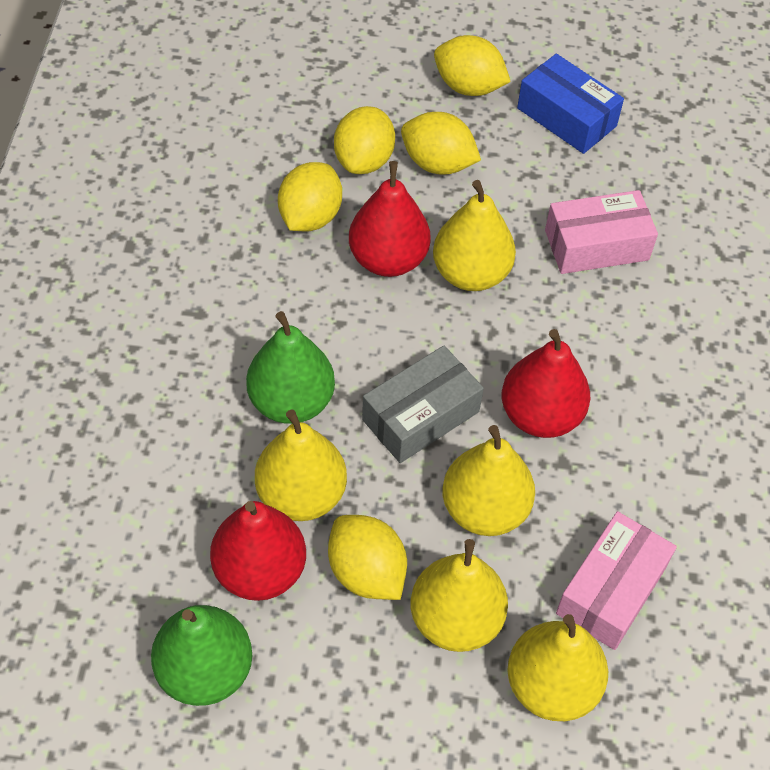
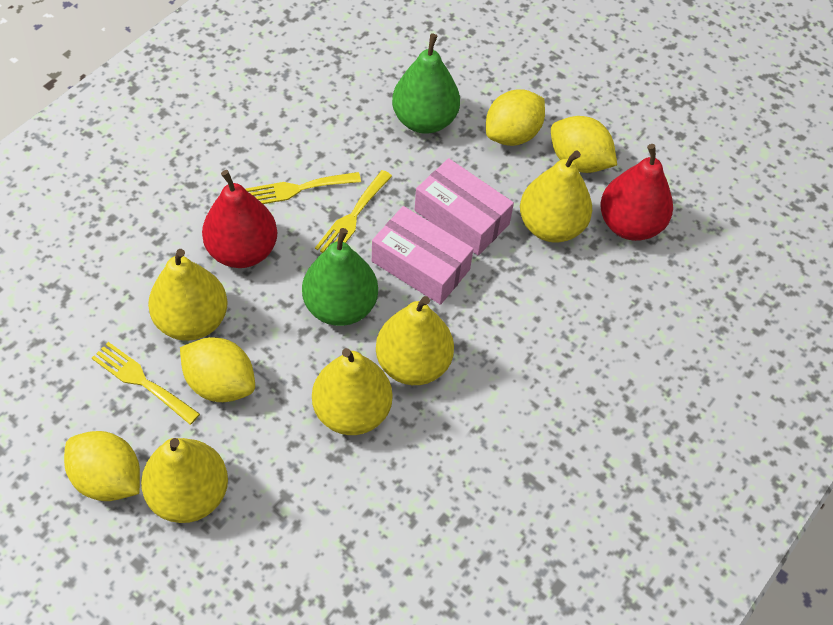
blue box: 1 -> 0
grey box: 1 -> 0
red pear: 3 -> 2
yellow fork: 0 -> 3
yellow lemon: 5 -> 4

